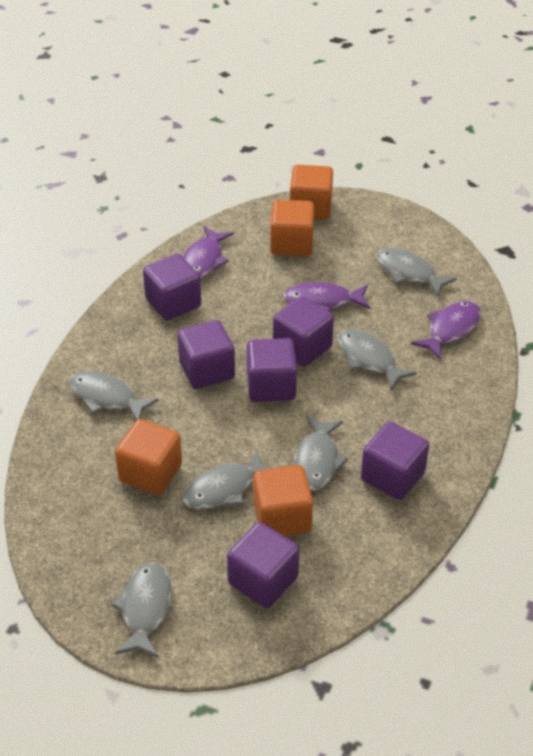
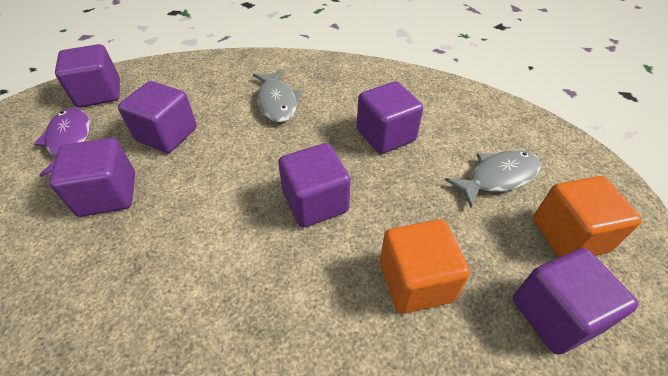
grey fish: 6 -> 2
orange cube: 4 -> 2
purple fish: 3 -> 1

